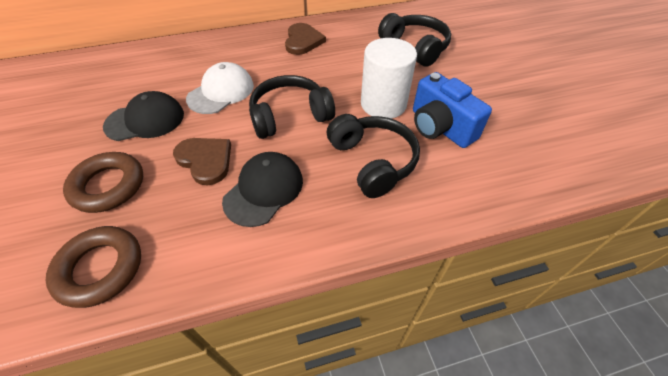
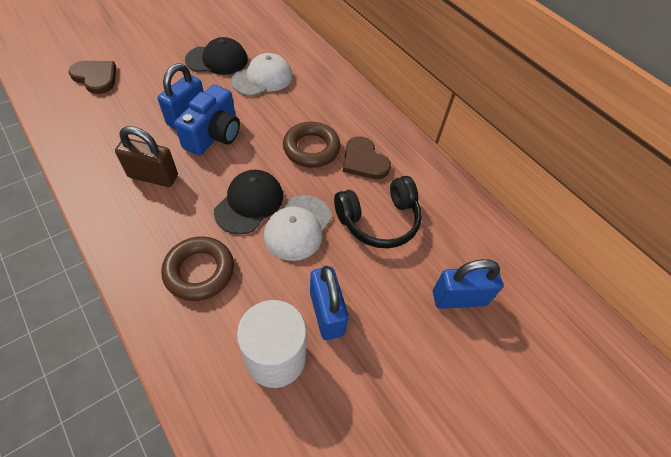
black headphones: 3 -> 1
blue padlock: 0 -> 3
brown padlock: 0 -> 1
white cap: 1 -> 2

